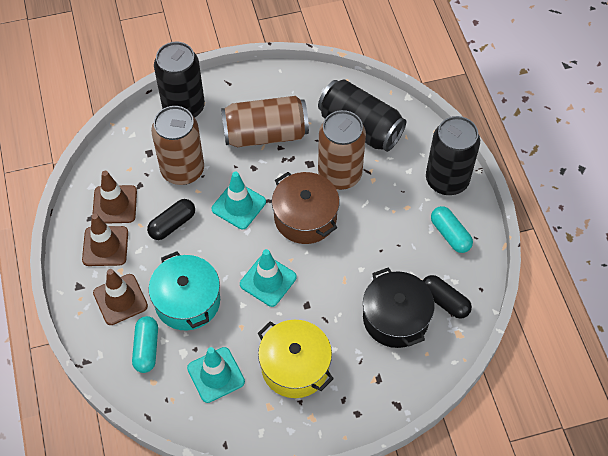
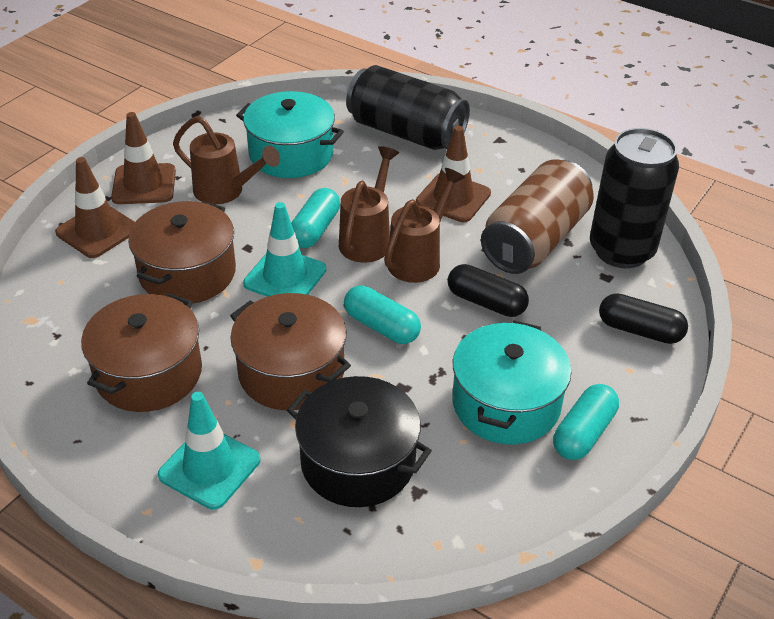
black can: 3 -> 2
brown can: 3 -> 1
brown pot: 1 -> 3
brown watering can: 0 -> 3
turquoise capsule: 2 -> 3
turquoise pot: 1 -> 2
turquoise traffic cone: 3 -> 2
yellow pot: 1 -> 0

